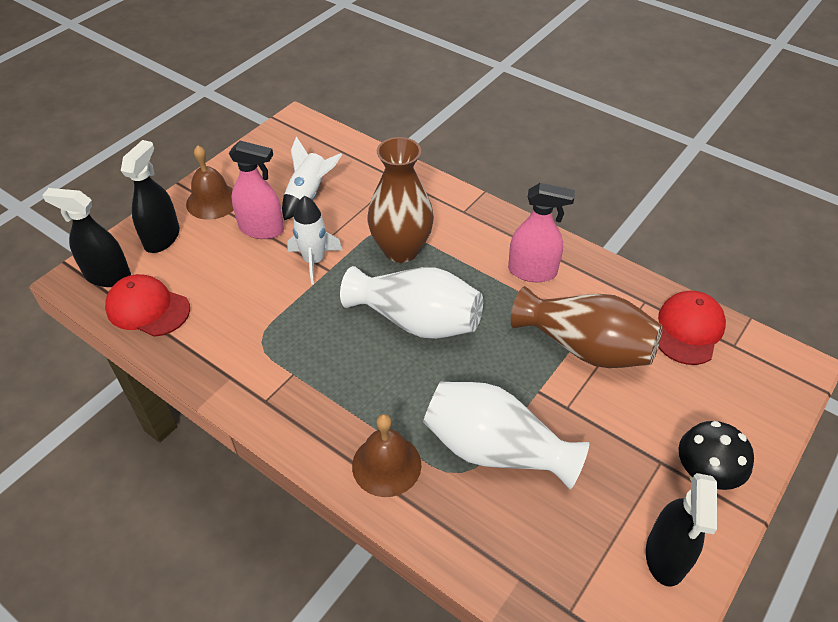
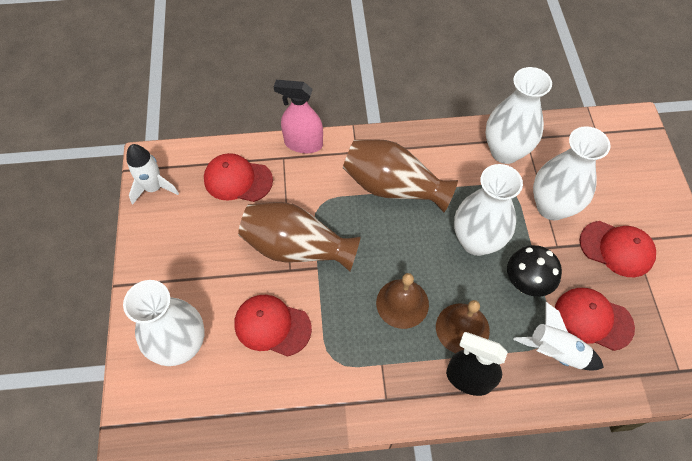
black spray bottle: 3 -> 1
pink spray bottle: 2 -> 1
red cap: 2 -> 4
white vase: 2 -> 4

